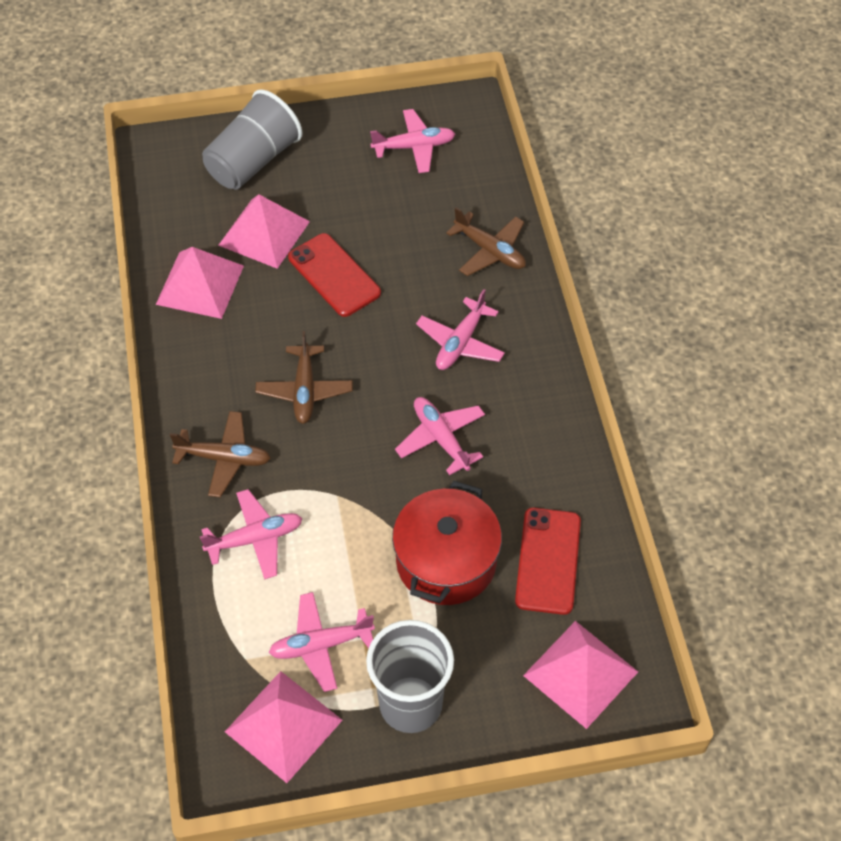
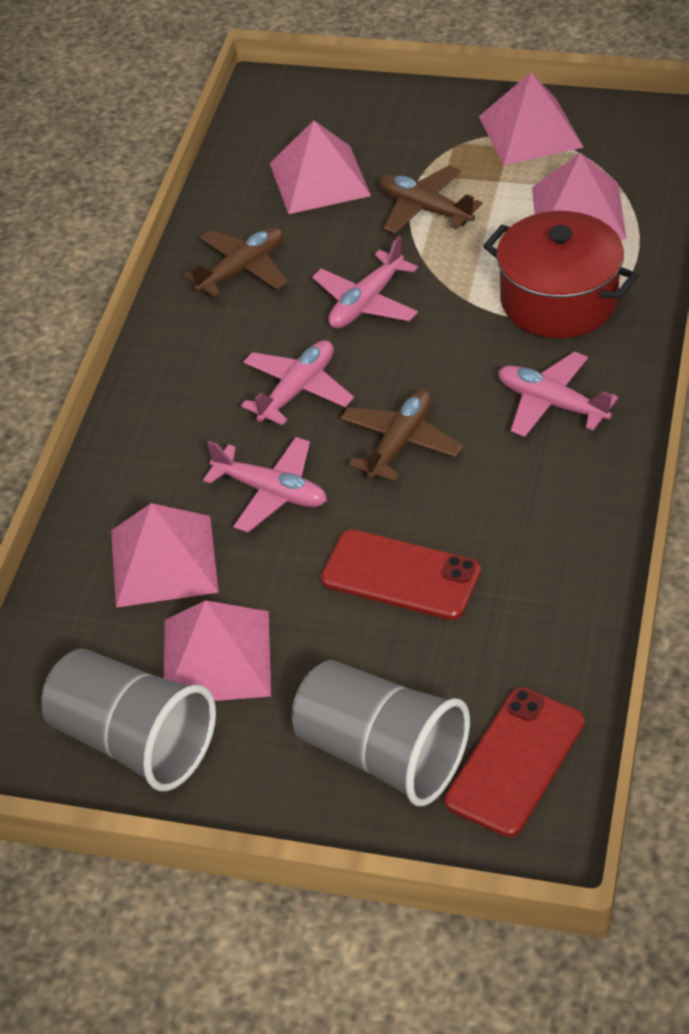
pink plane: 5 -> 4
pink pyramid: 4 -> 5

